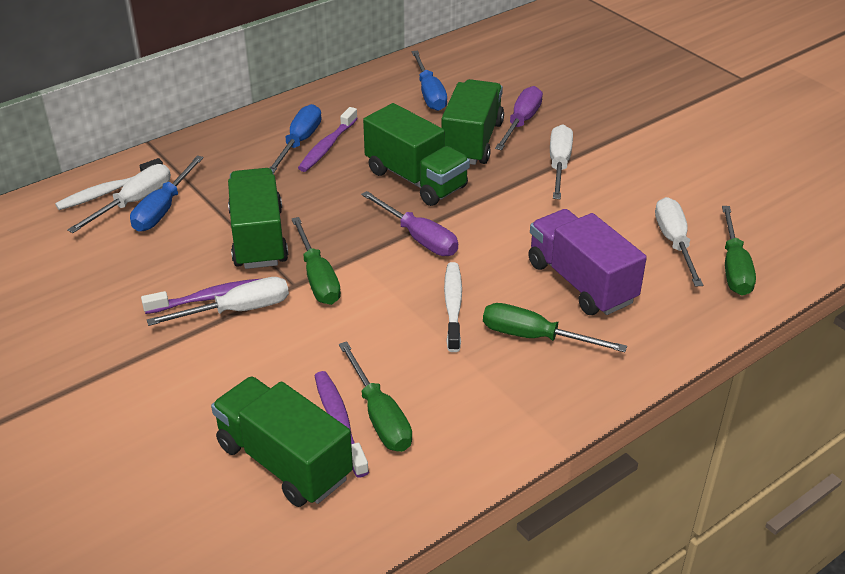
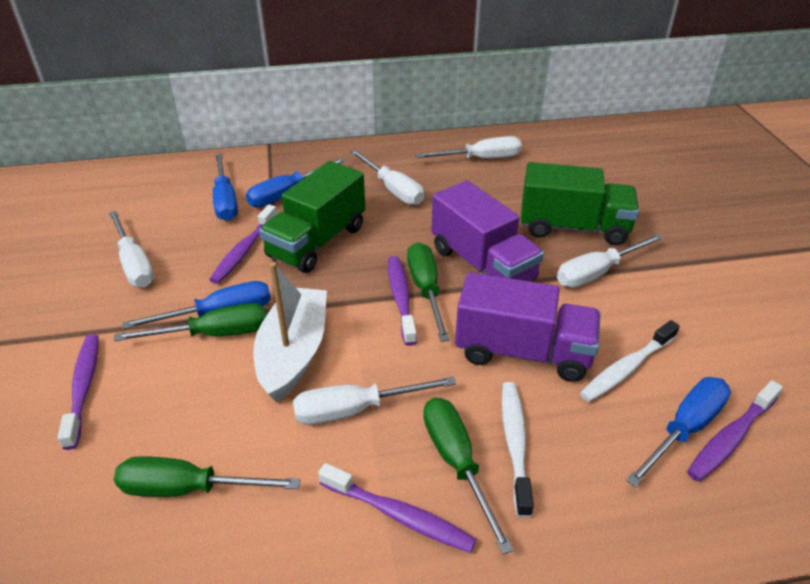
blue screwdriver: 3 -> 4
green truck: 4 -> 2
purple screwdriver: 2 -> 0
purple toothbrush: 3 -> 5
purple truck: 1 -> 2
white boat: 0 -> 1
white screwdriver: 4 -> 5

